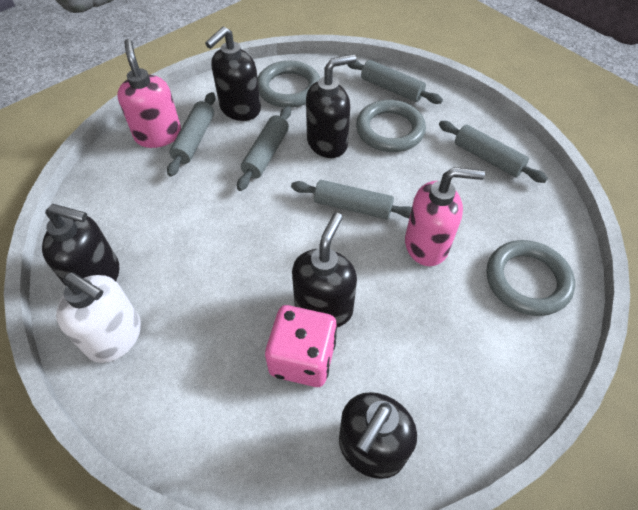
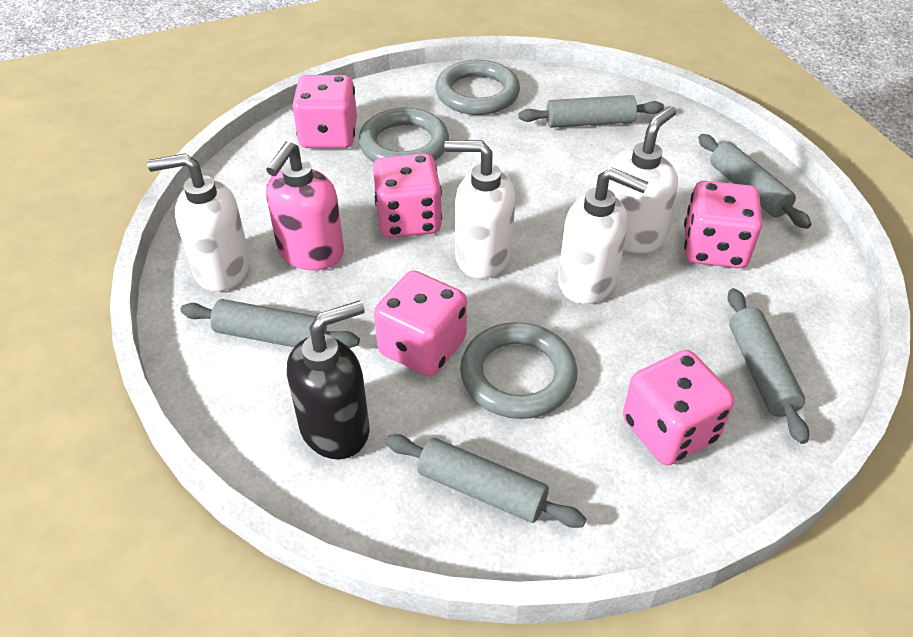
black soap dispenser: 5 -> 1
pink dice: 1 -> 5
pink soap dispenser: 2 -> 1
white soap dispenser: 1 -> 4

